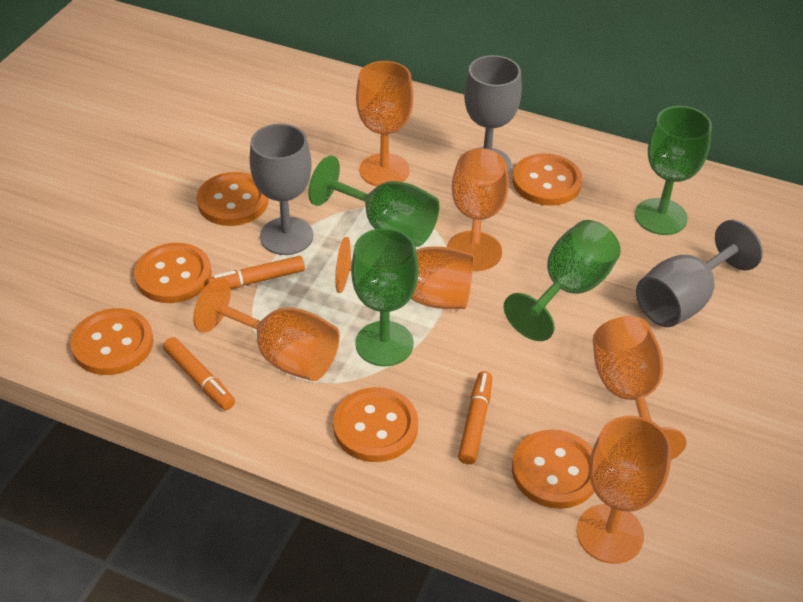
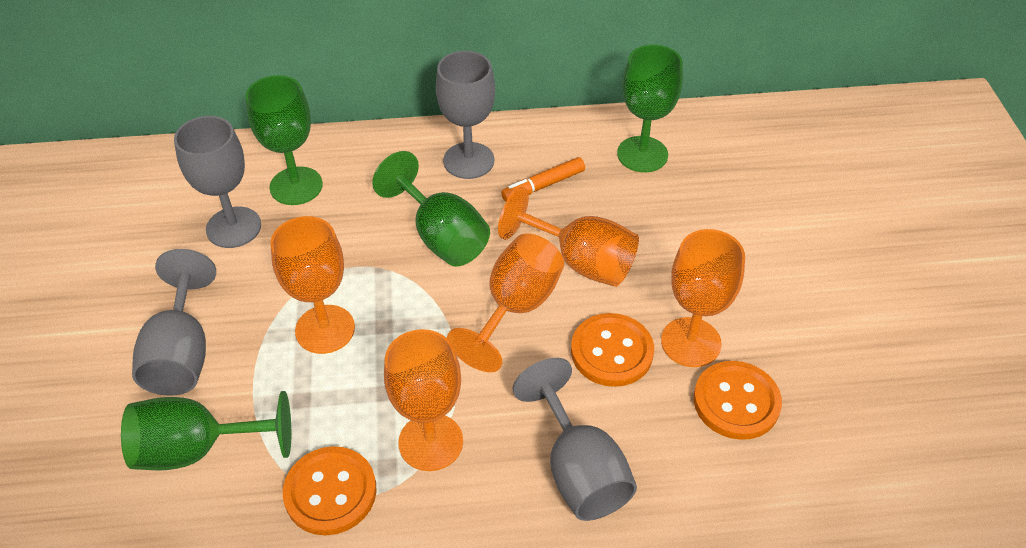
grey goblet: 3 -> 4
orange button: 6 -> 3
orange goblet: 6 -> 5
orange marker: 3 -> 1

